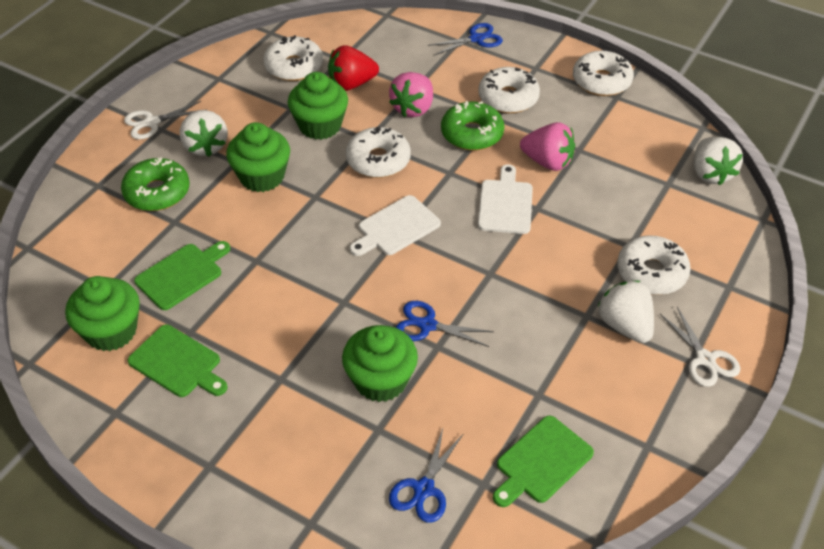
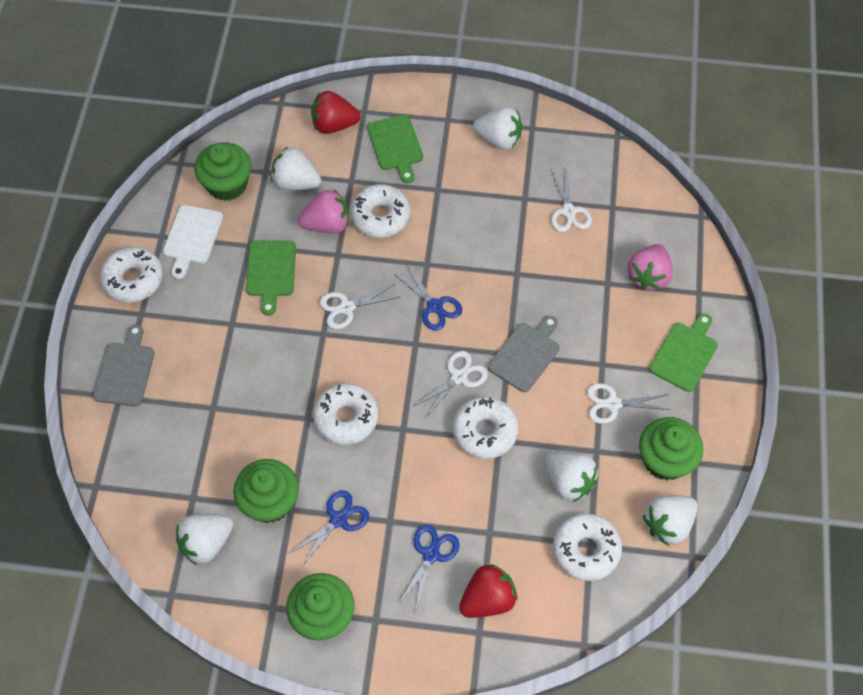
green donut: 2 -> 0
grey cutting board: 0 -> 2
red strawberry: 1 -> 2
white cutting board: 2 -> 1
white scissors: 2 -> 4
white strawberry: 3 -> 5

